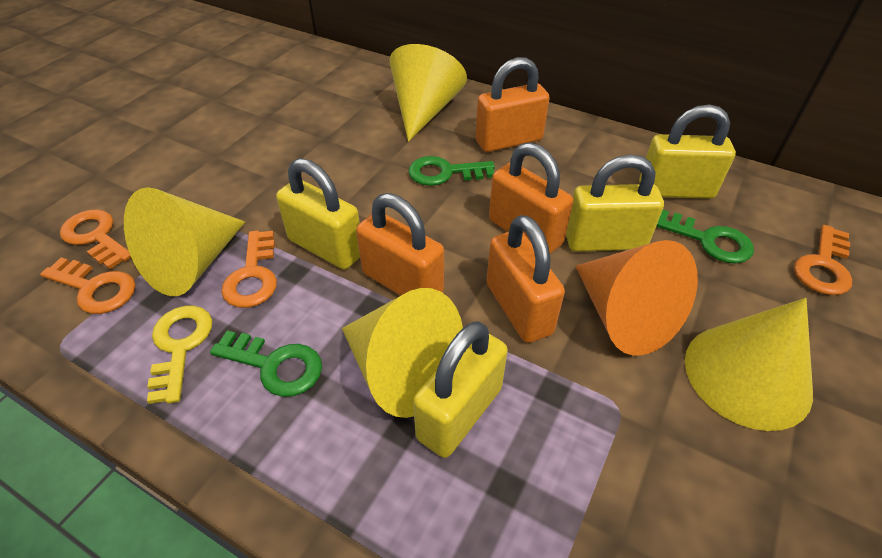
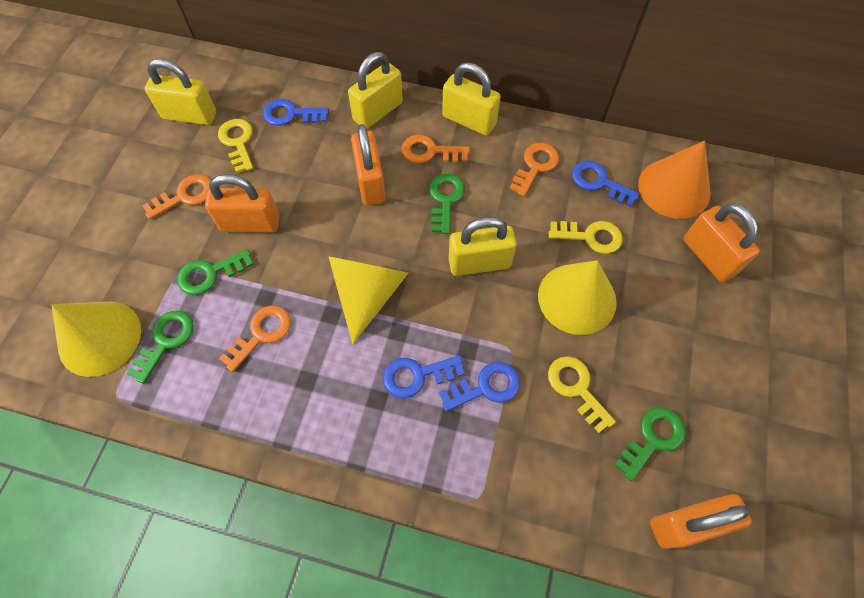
blue key: 0 -> 4
green key: 3 -> 4
yellow cone: 4 -> 3
yellow key: 1 -> 3

